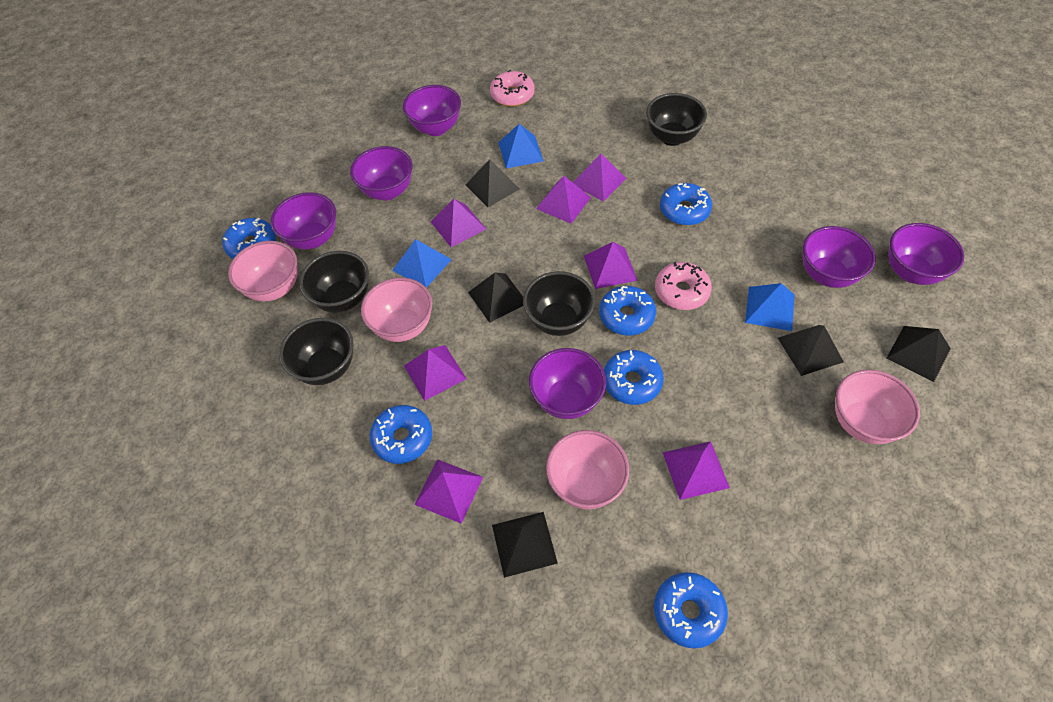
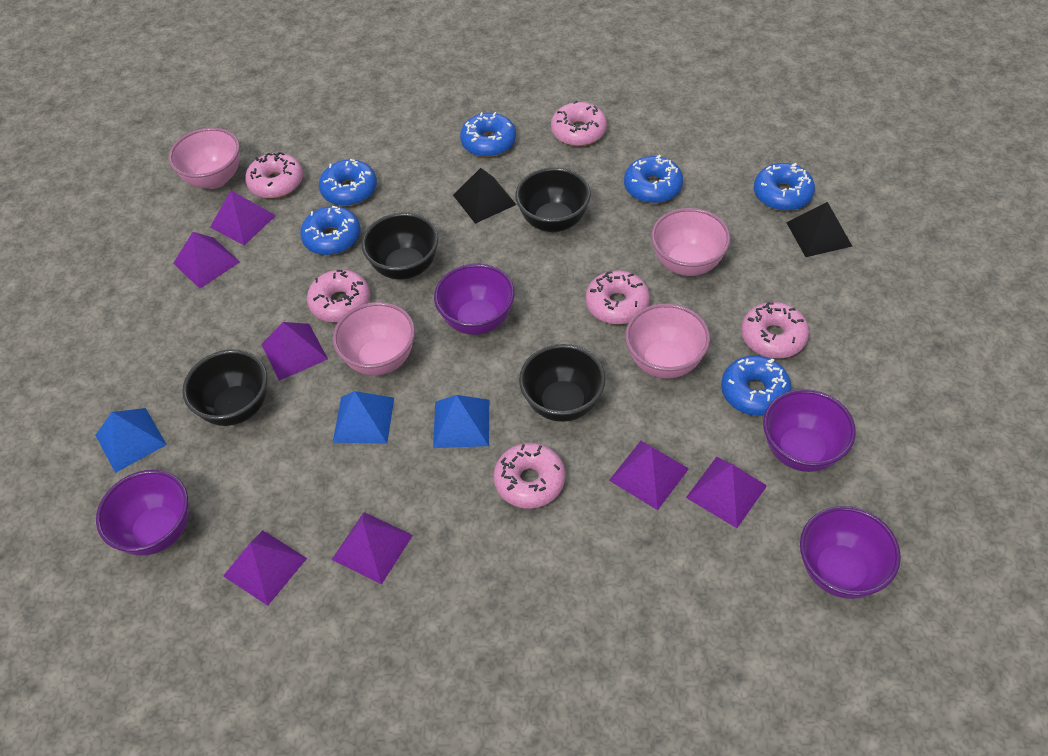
black pyramid: 5 -> 2
pink donut: 2 -> 6
purple bowl: 6 -> 4

